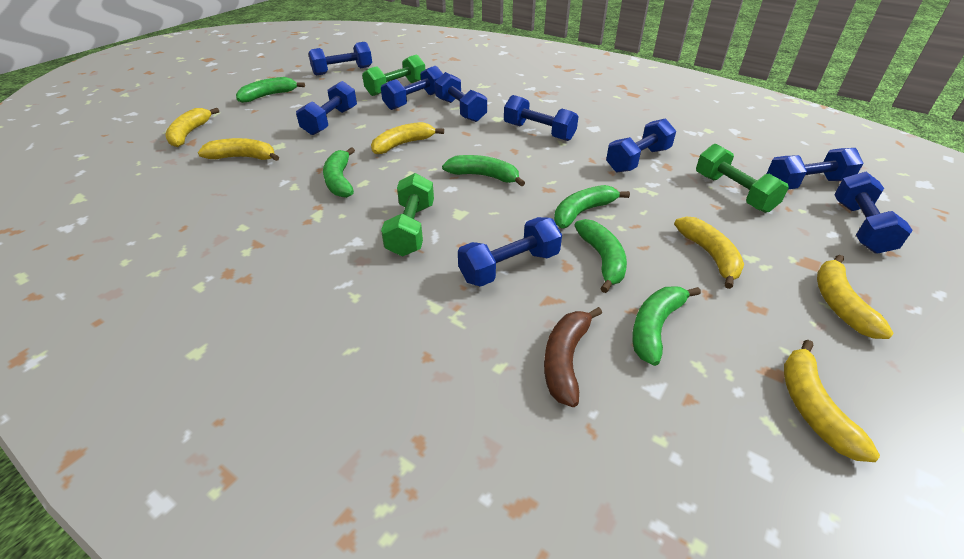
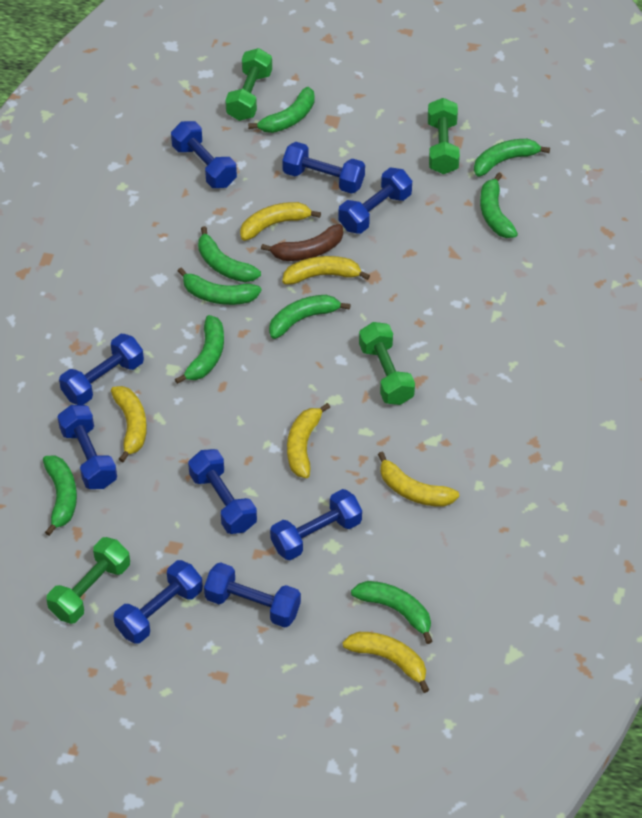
green banana: 6 -> 9
green dumbbell: 3 -> 4

